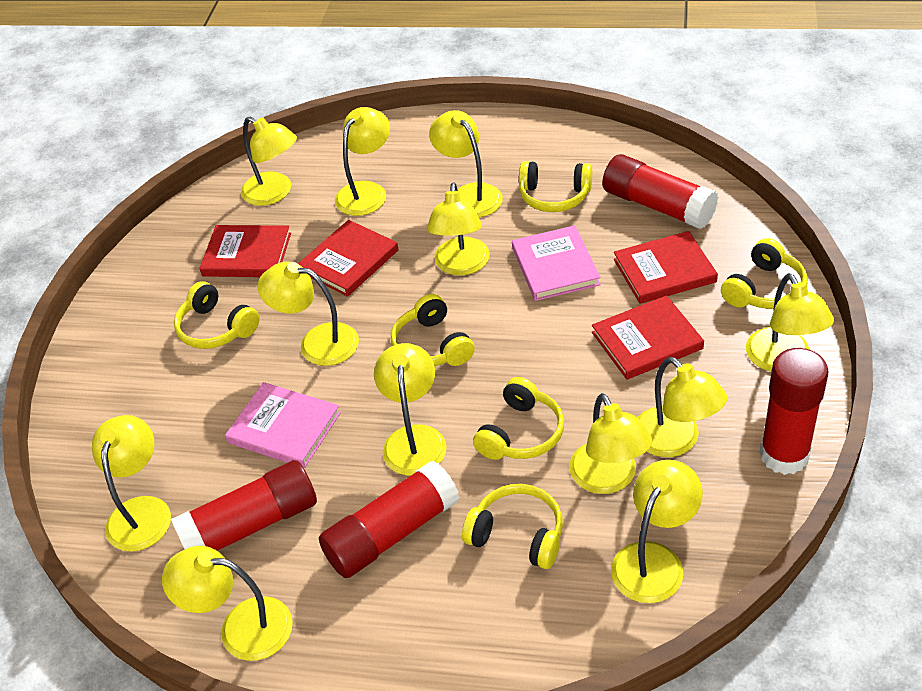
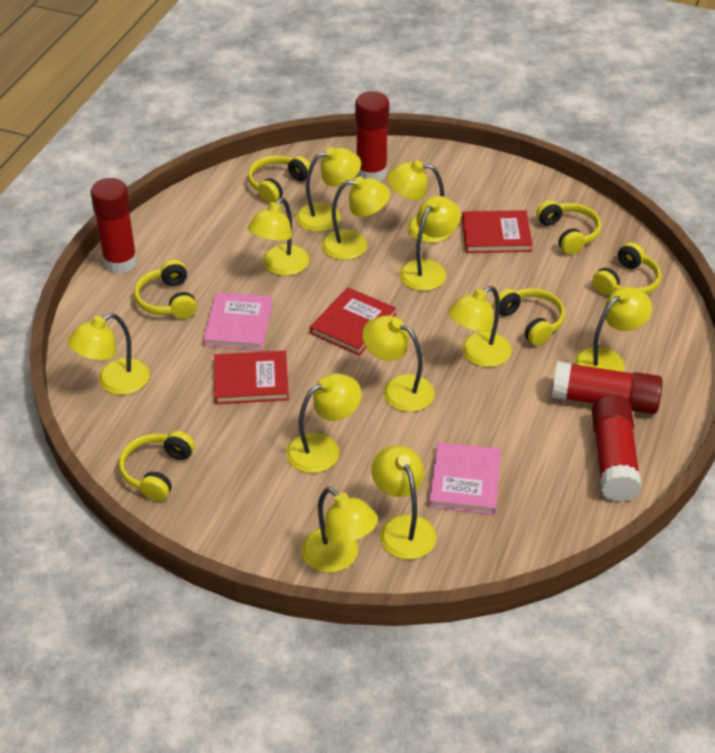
red book: 4 -> 3

